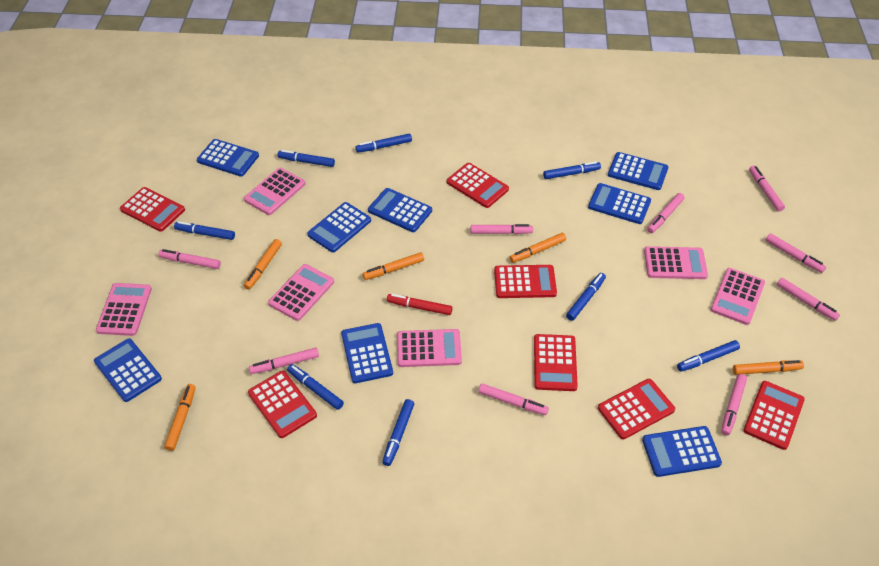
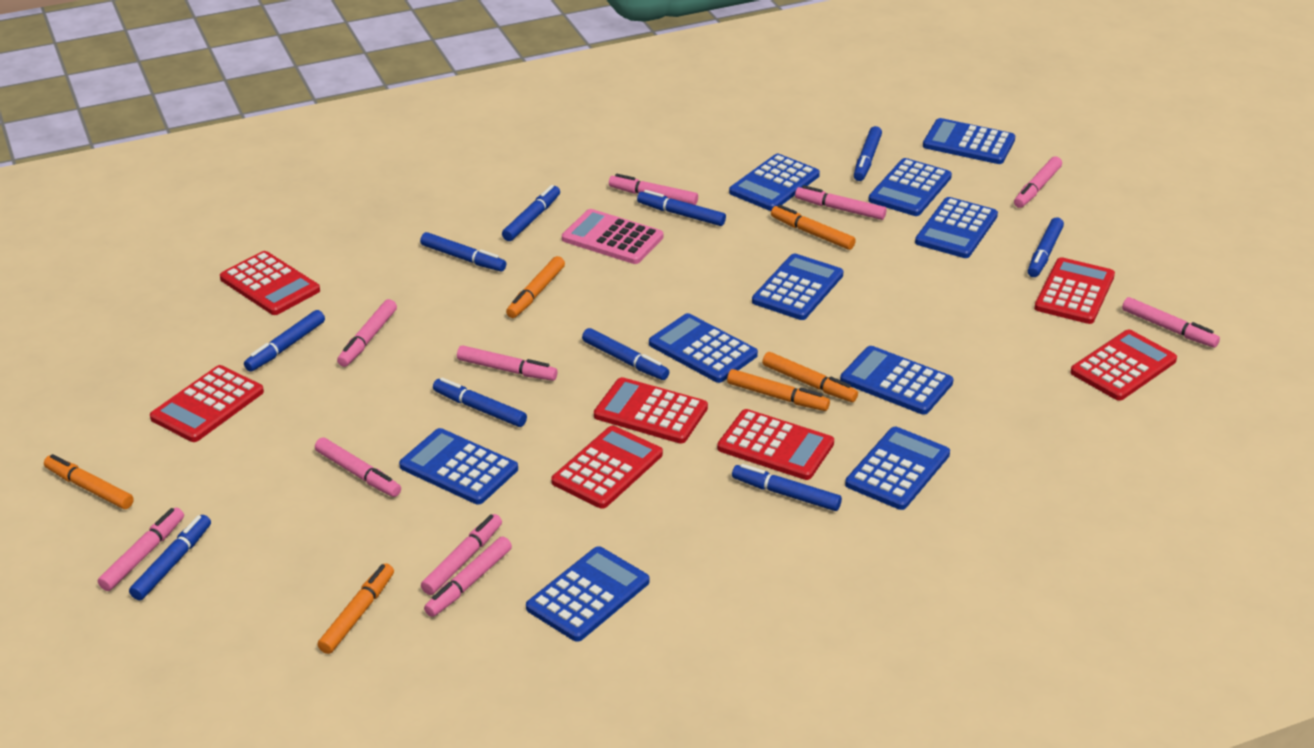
blue calculator: 8 -> 10
blue marker: 8 -> 10
orange marker: 5 -> 6
pink calculator: 6 -> 1
pink marker: 9 -> 10
red marker: 1 -> 0

